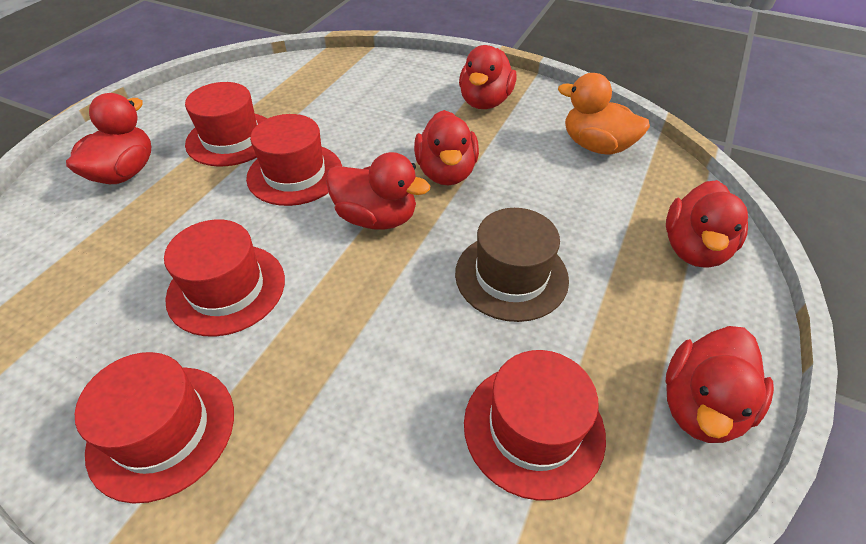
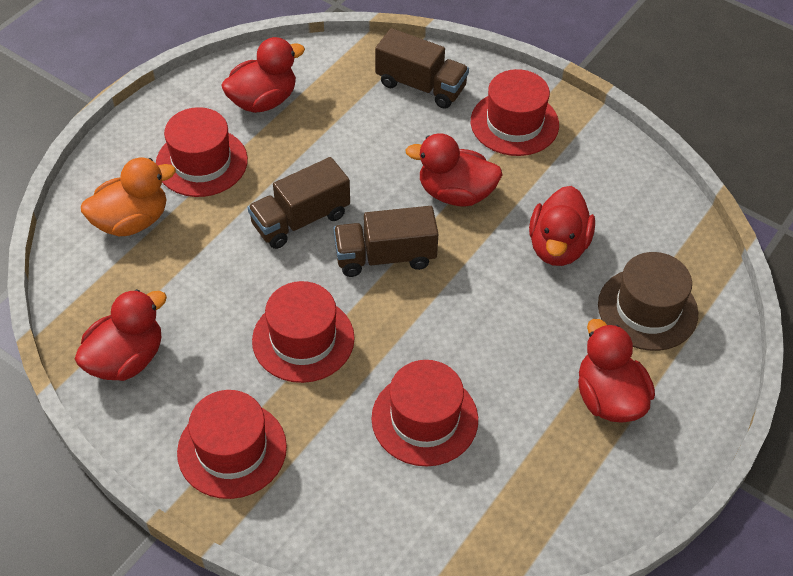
brown truck: 0 -> 3
red duck: 6 -> 5

